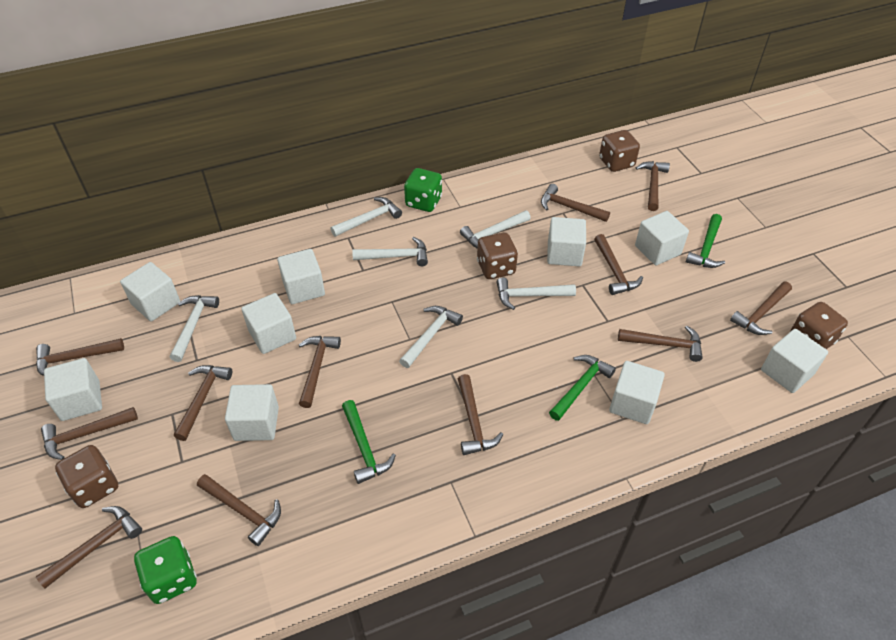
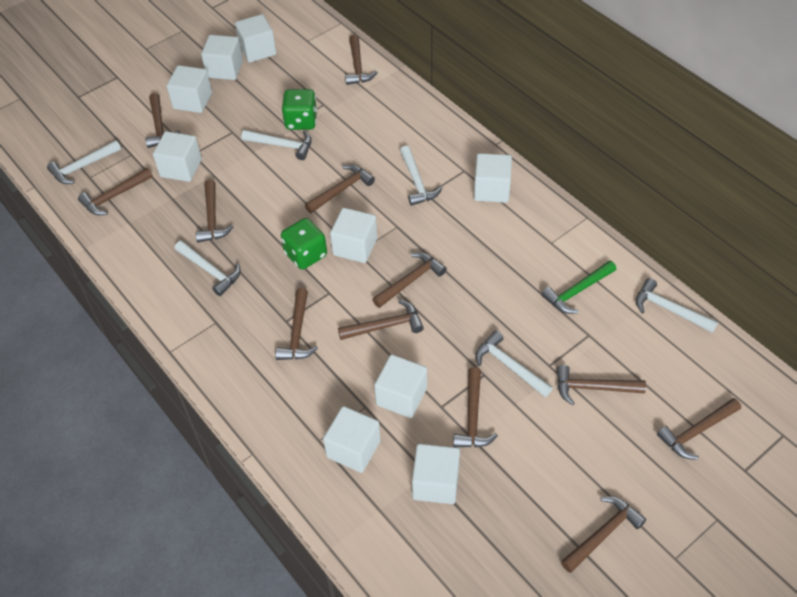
brown dice: 4 -> 0
green hammer: 3 -> 1

